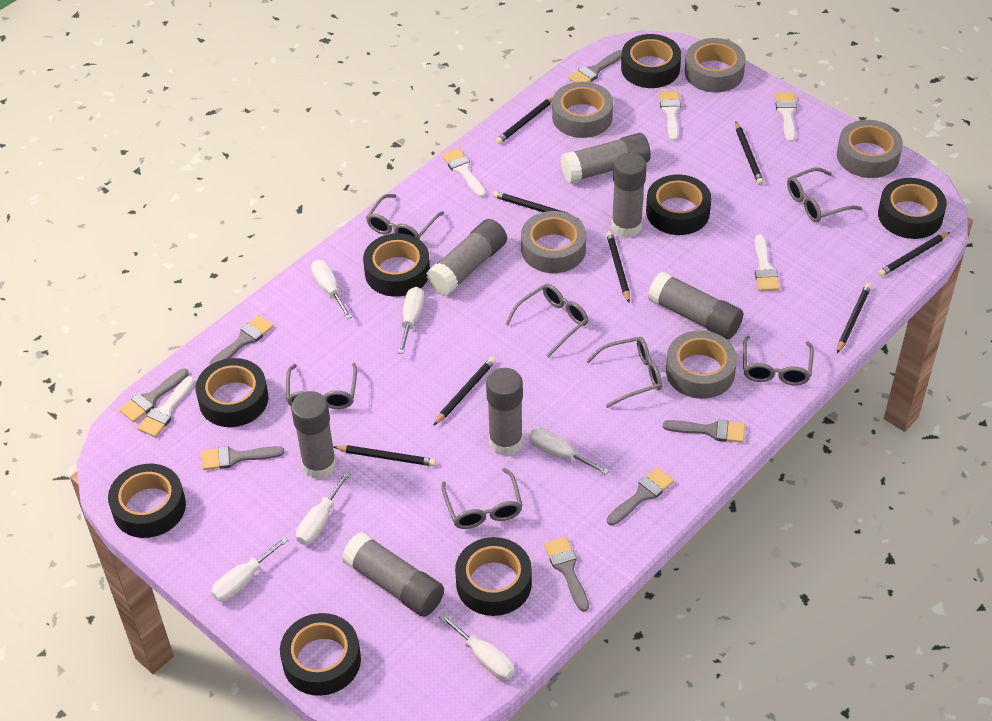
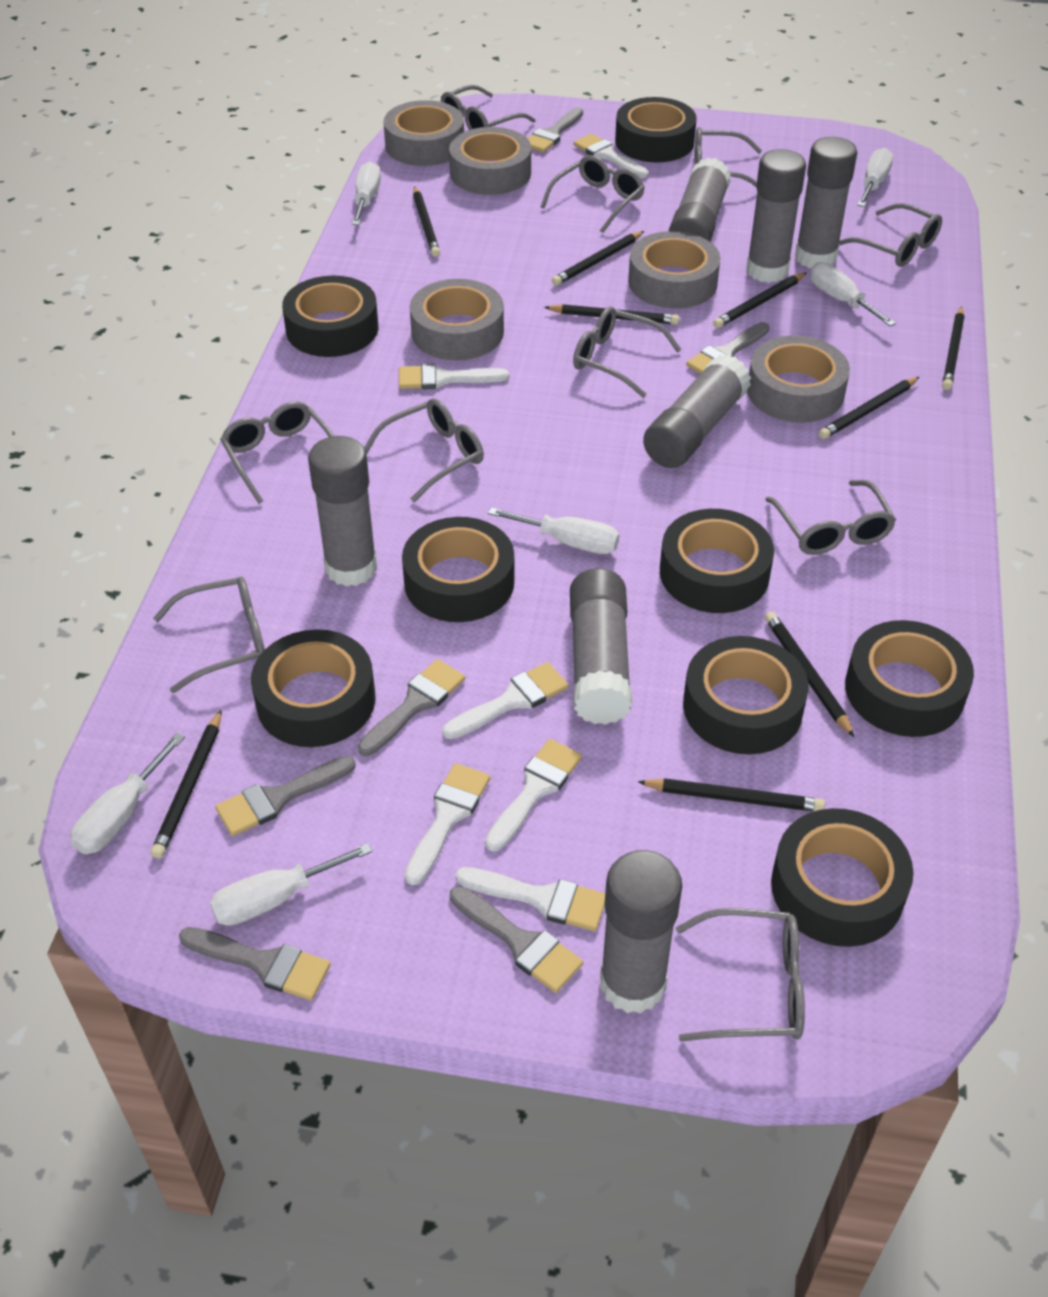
black pencil: 8 -> 9
grey brush: 7 -> 6
grey glasses: 7 -> 10
white brush: 5 -> 6

